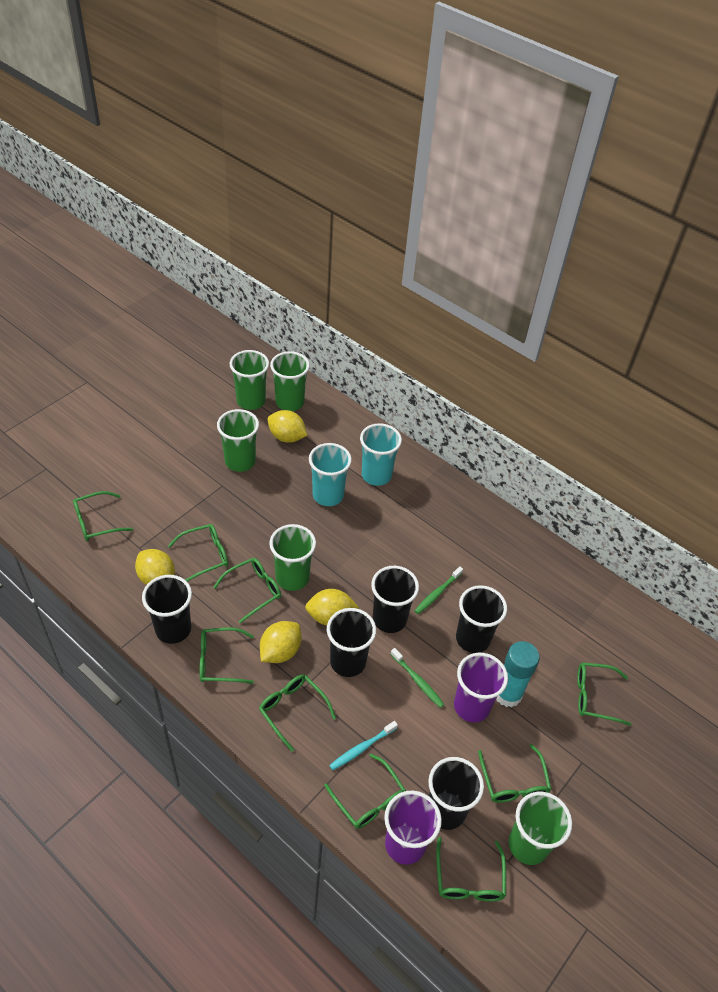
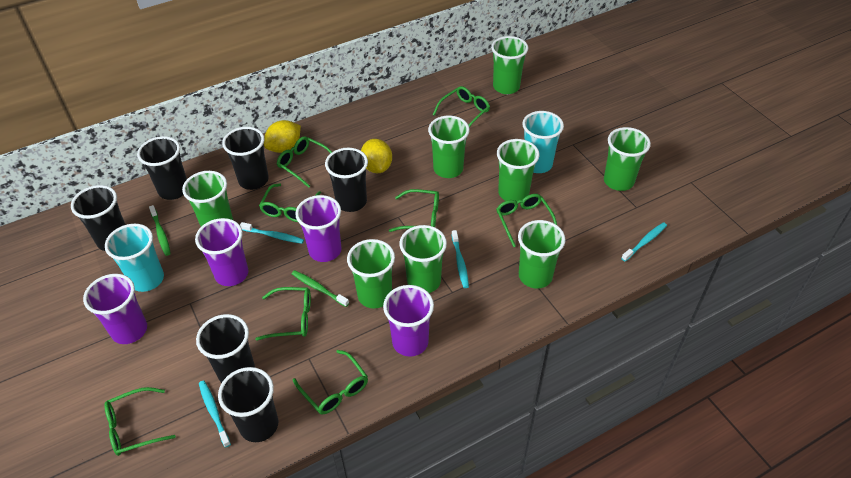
black cup: 5 -> 6
green cup: 5 -> 8
green glasses: 9 -> 8
purple cup: 2 -> 4
turquoise glue stick: 1 -> 0
turquoise toothbrush: 1 -> 4
yellow lemon: 4 -> 2

